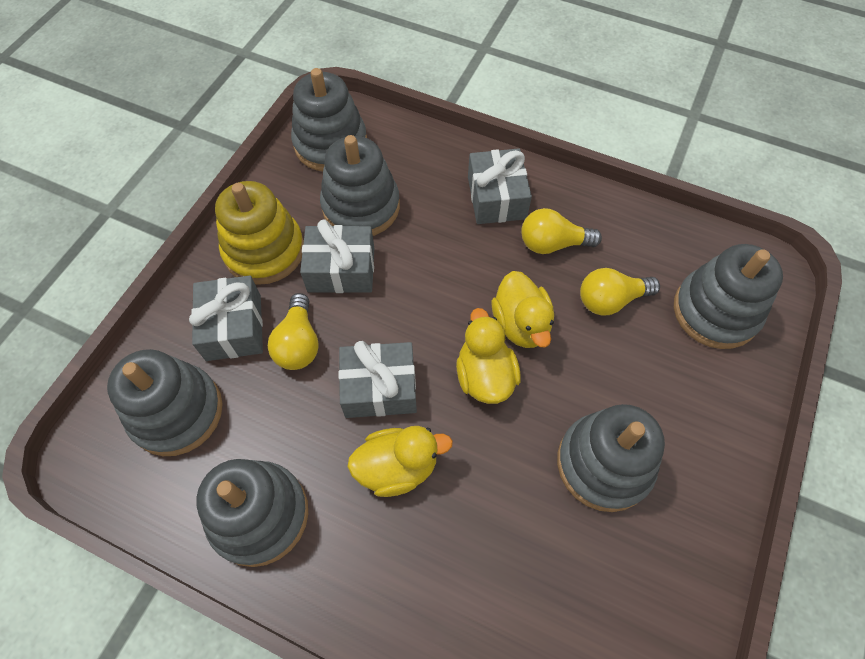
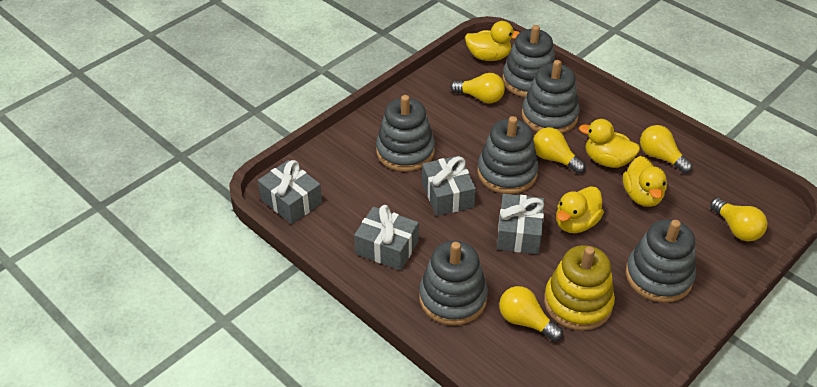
yellow duck: 3 -> 4
yellow light bulb: 3 -> 5

